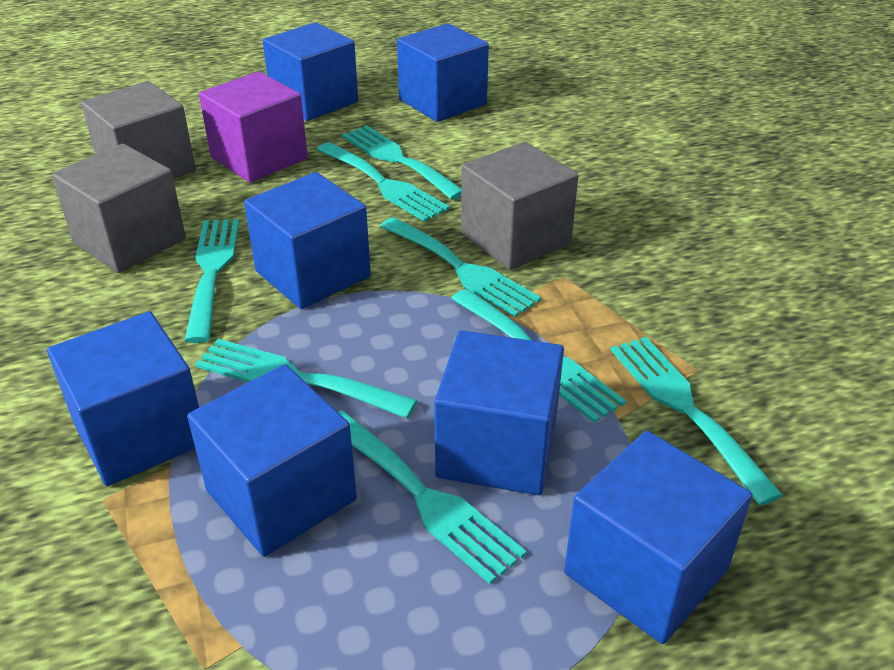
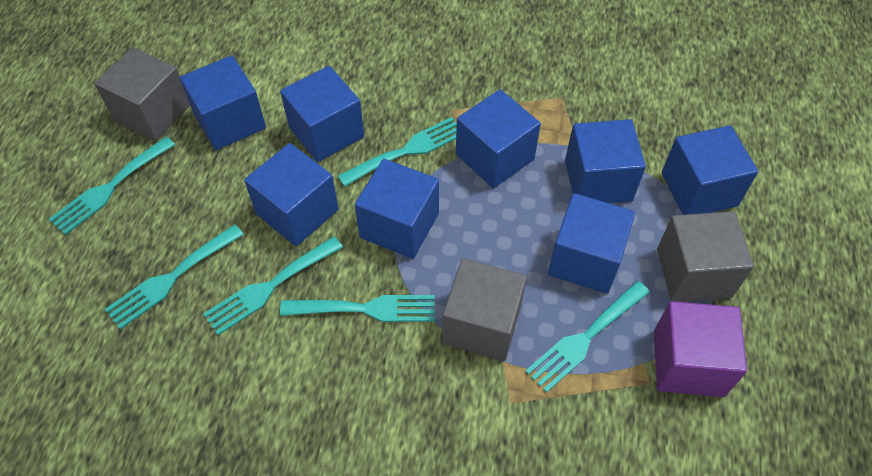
blue cube: 7 -> 8
turquoise fork: 8 -> 6

